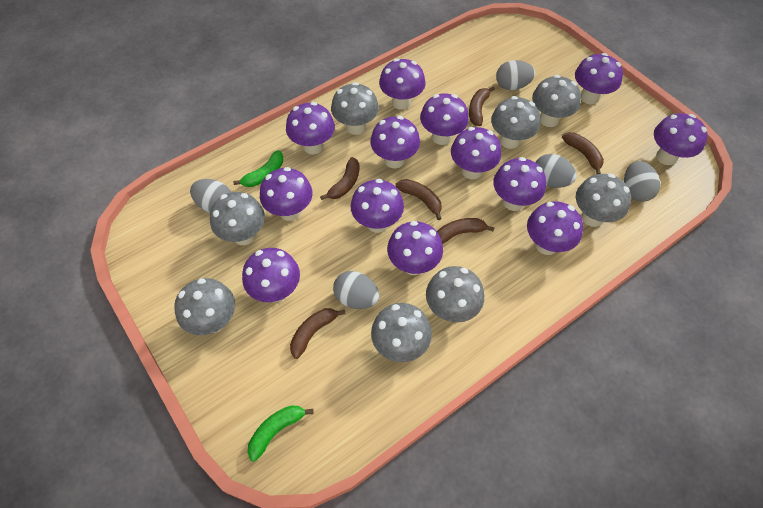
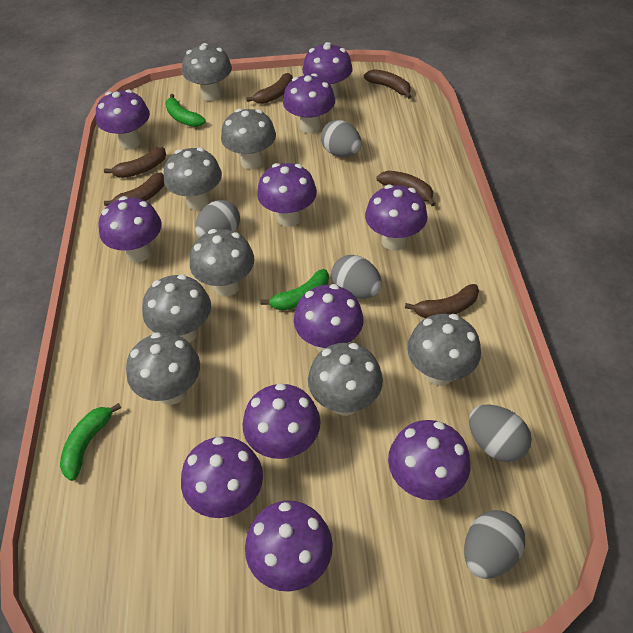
green banana: 2 -> 3
purple mushroom: 13 -> 11

